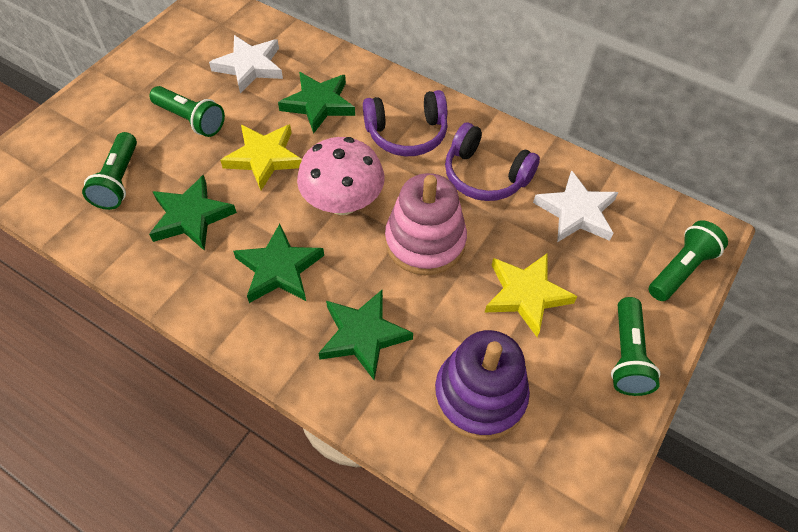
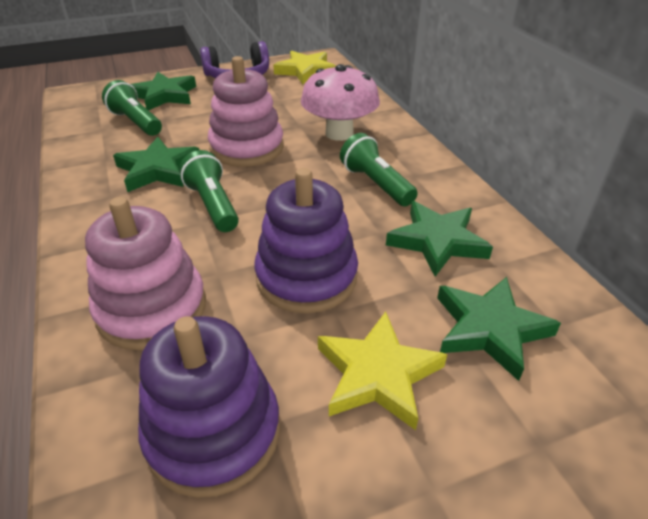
green flashlight: 4 -> 3
pink stacking toy: 1 -> 2
purple headphones: 2 -> 1
purple stacking toy: 1 -> 2
white star: 2 -> 0

